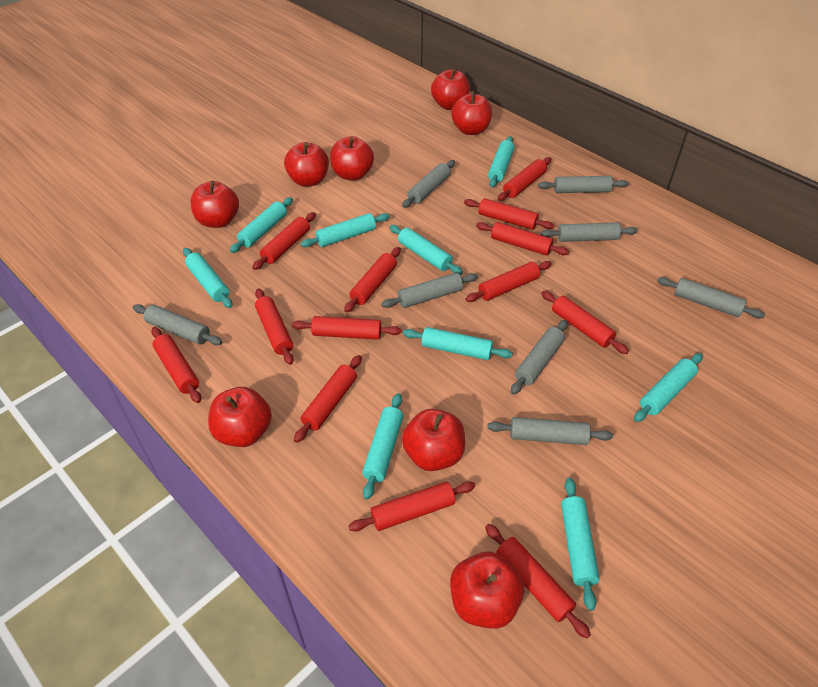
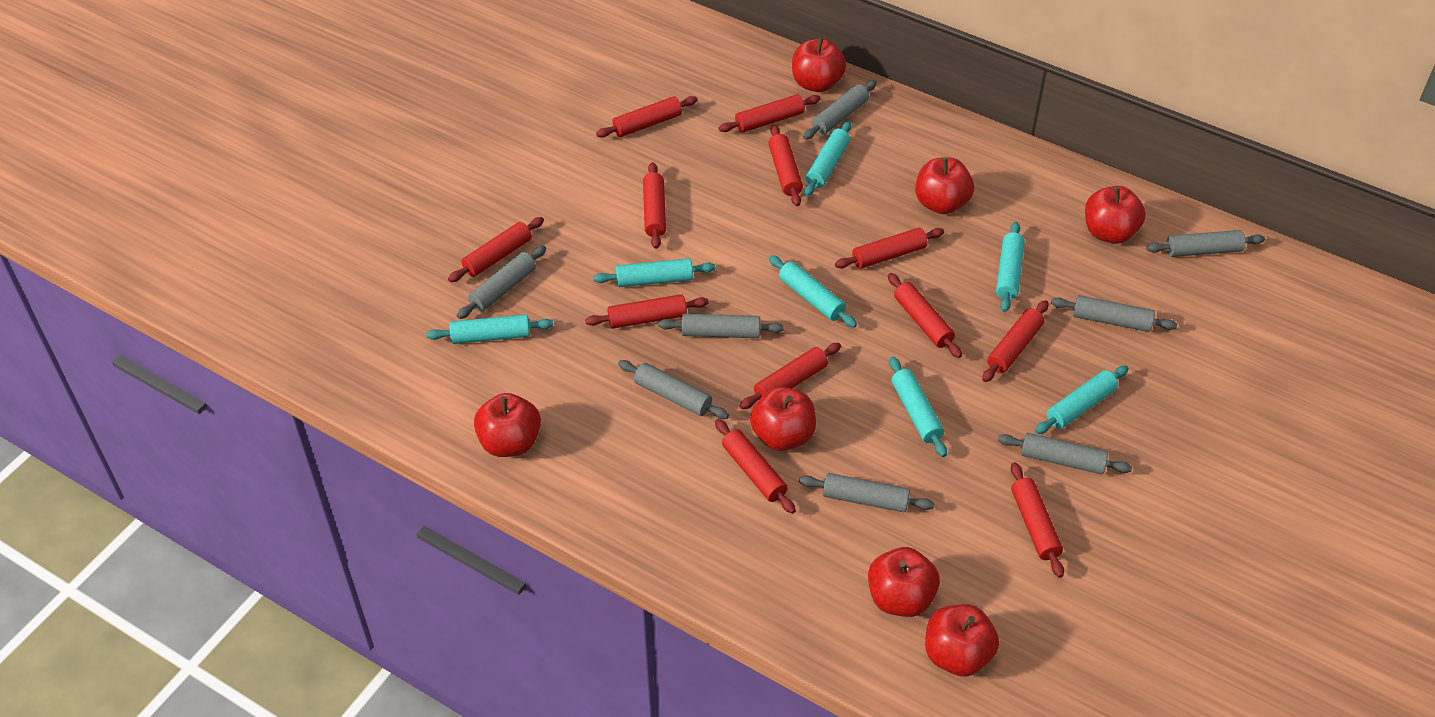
red apple: 8 -> 7
red rolling pin: 13 -> 12
turquoise rolling pin: 9 -> 7

